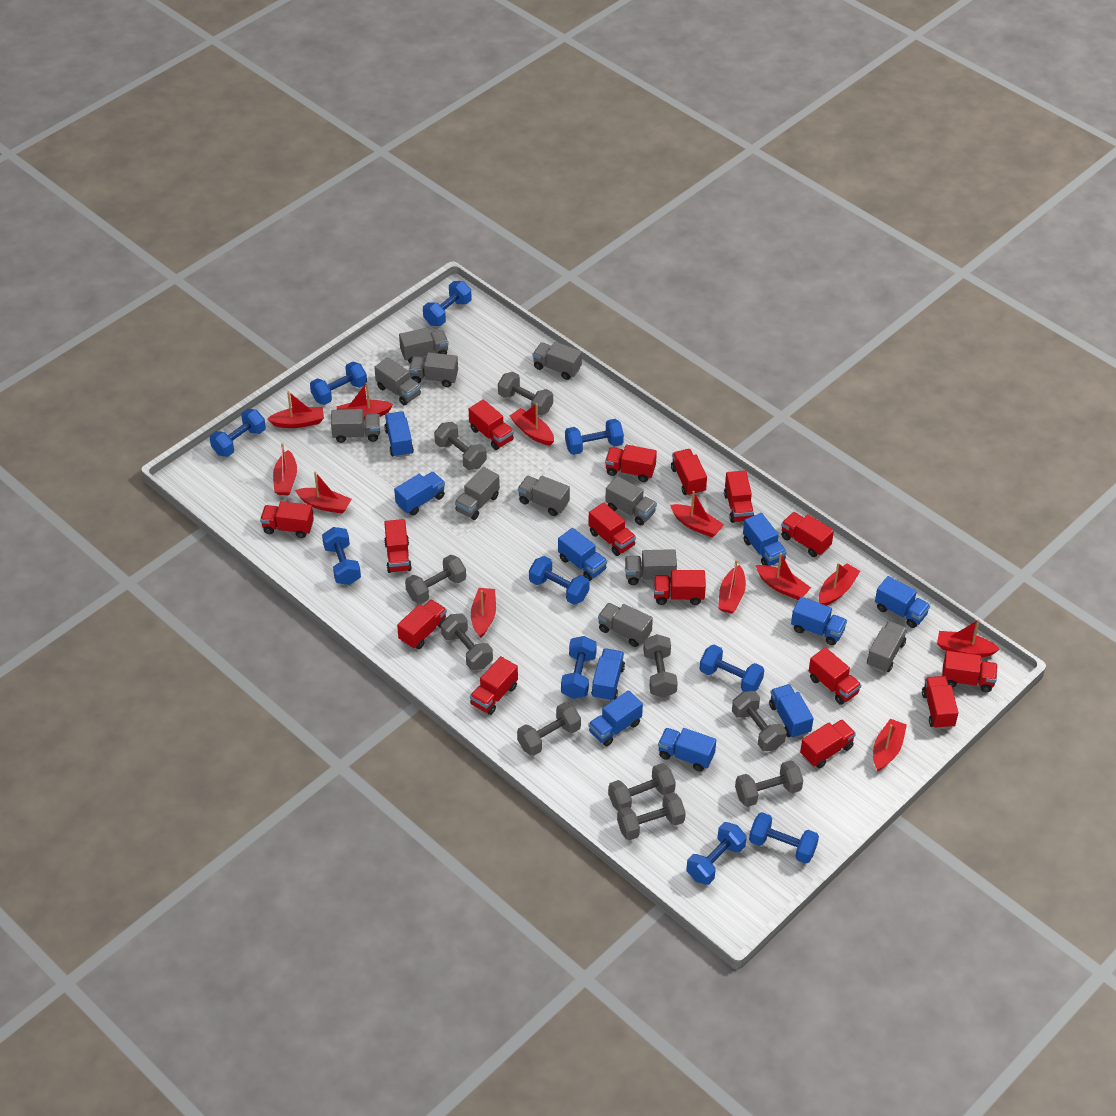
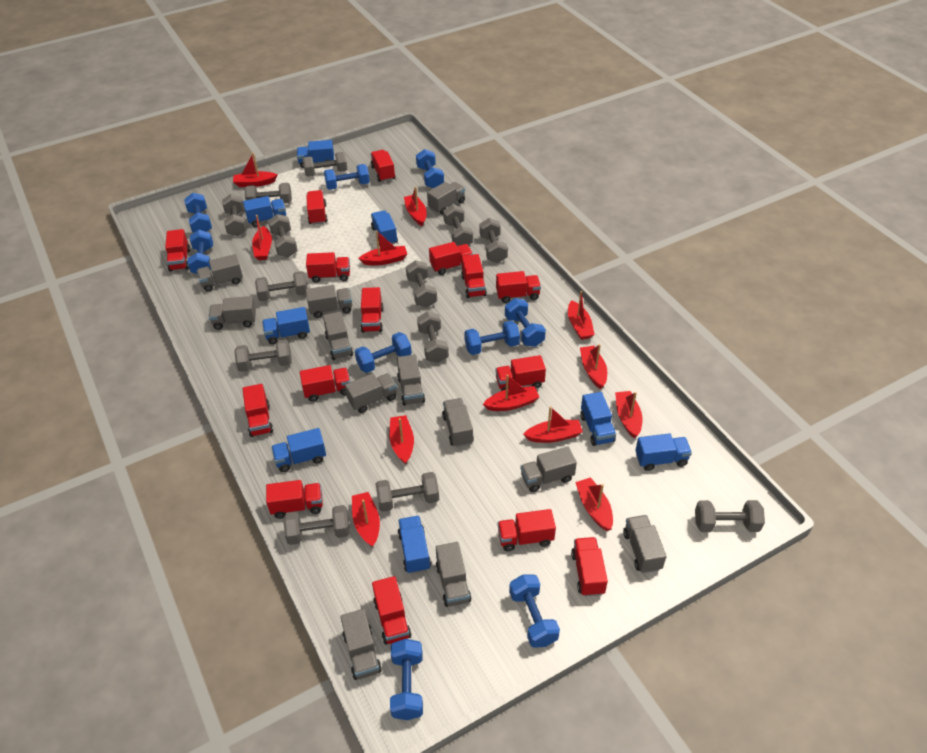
blue dumbbell: 10 -> 9
blue truck: 10 -> 8
grey dumbbell: 10 -> 13
grey truck: 11 -> 12

